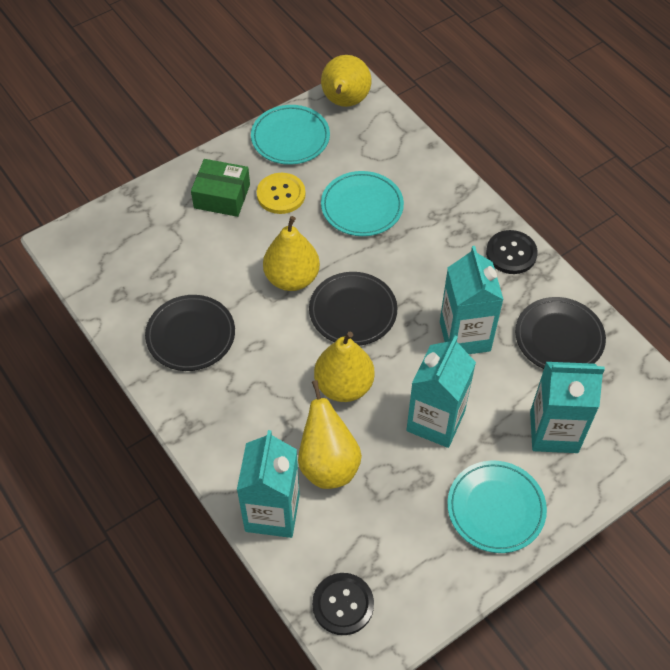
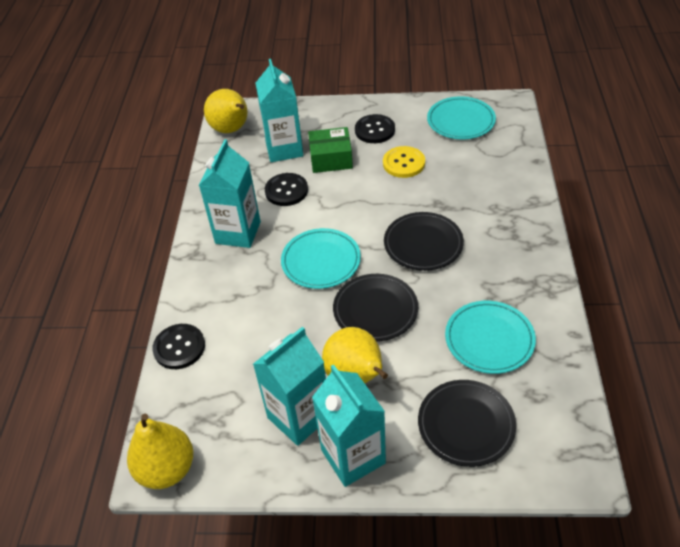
black button: 2 -> 3
yellow pear: 4 -> 3

